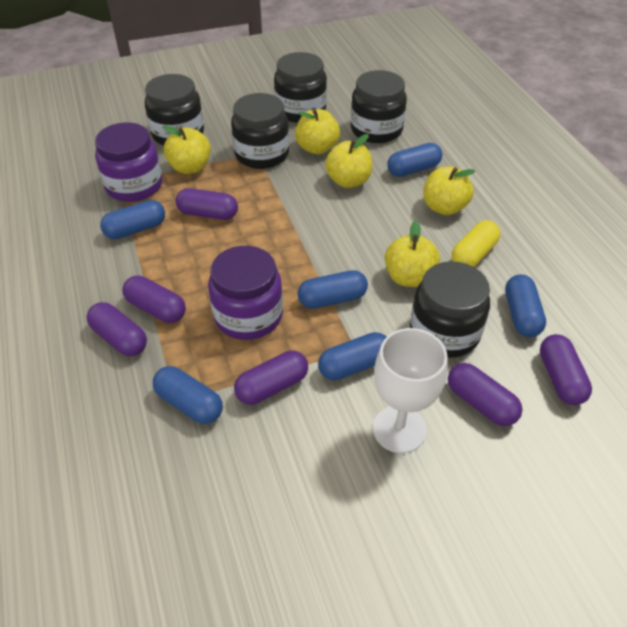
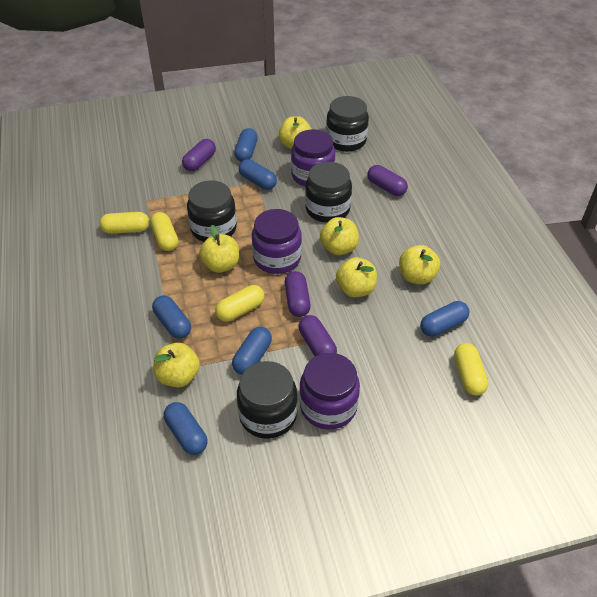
black jar: 5 -> 4
purple capsule: 6 -> 4
purple jar: 2 -> 3
white goblet: 1 -> 0
yellow apple: 5 -> 6
yellow capsule: 1 -> 4

